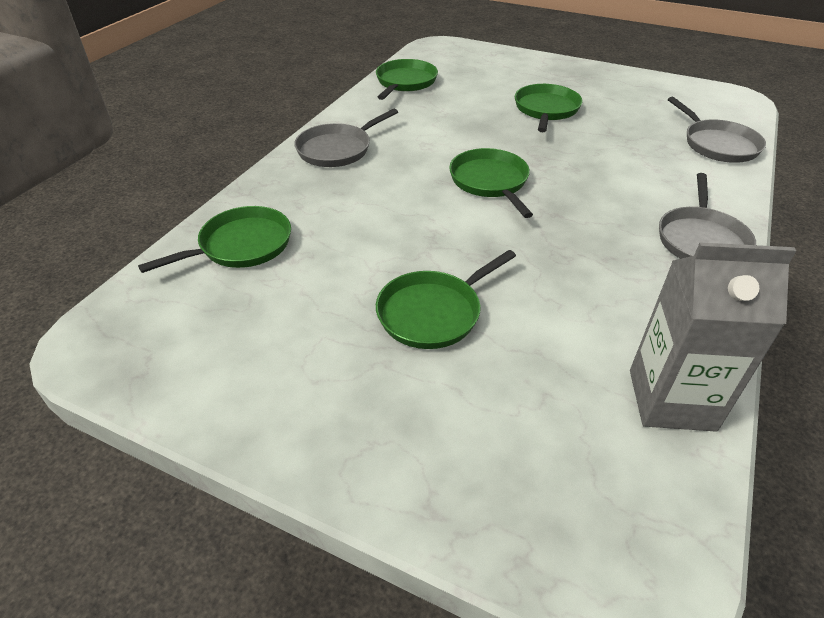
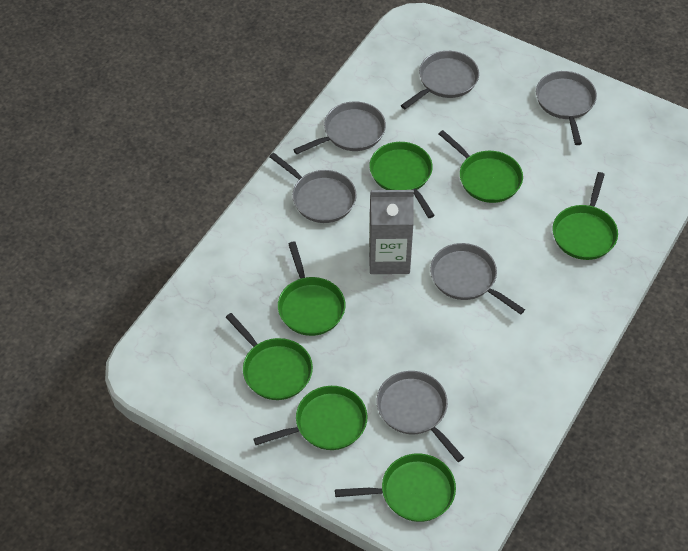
green pan: 5 -> 7
grey pan: 3 -> 6

